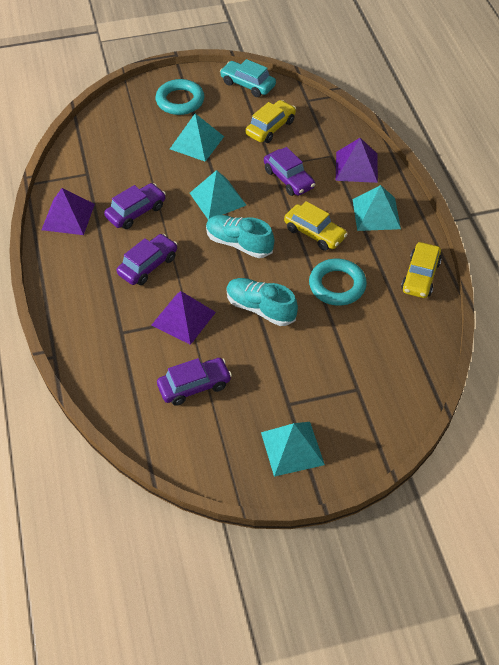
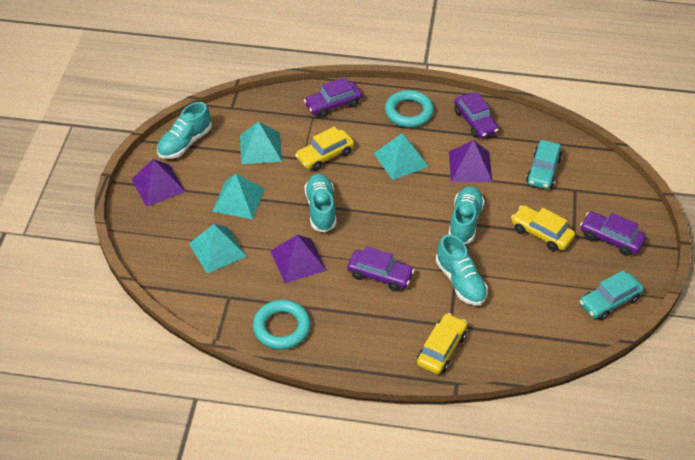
turquoise car: 1 -> 2
turquoise shoe: 2 -> 4

